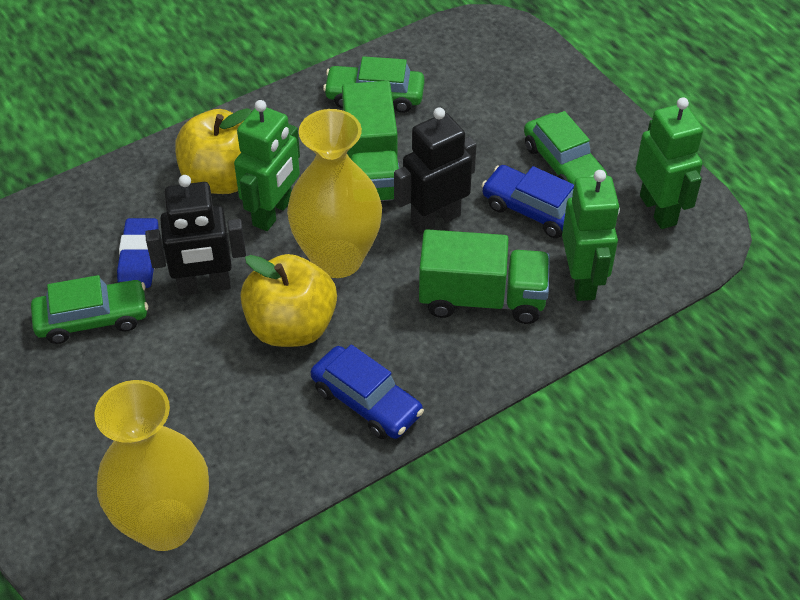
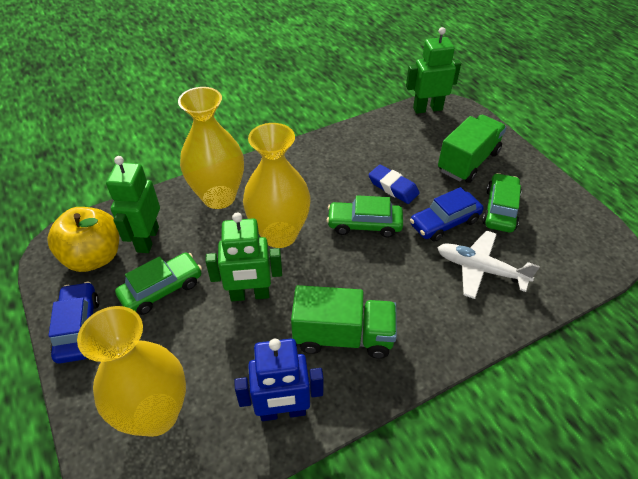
black robot: 2 -> 0
blue robot: 0 -> 1
white plane: 0 -> 1
yellow apple: 2 -> 1
yellow vase: 2 -> 3

